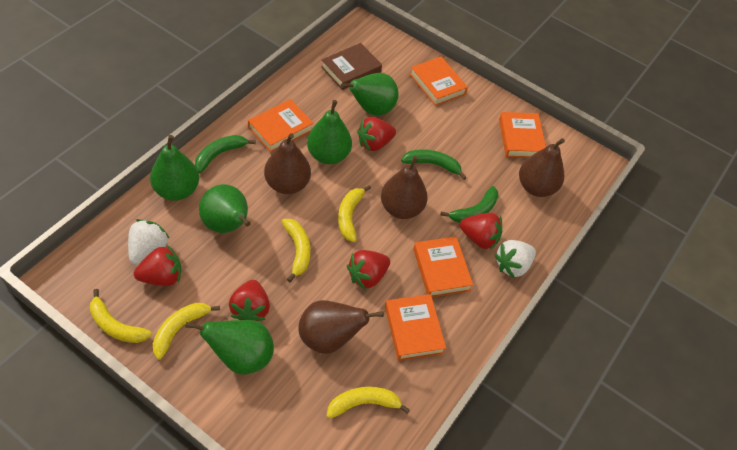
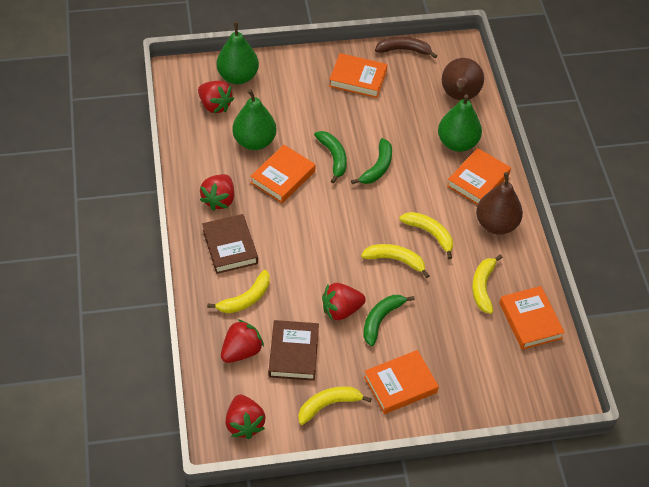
brown banana: 0 -> 1
brown book: 1 -> 2
brown pear: 4 -> 2
green pear: 5 -> 3
white strawberry: 2 -> 0

